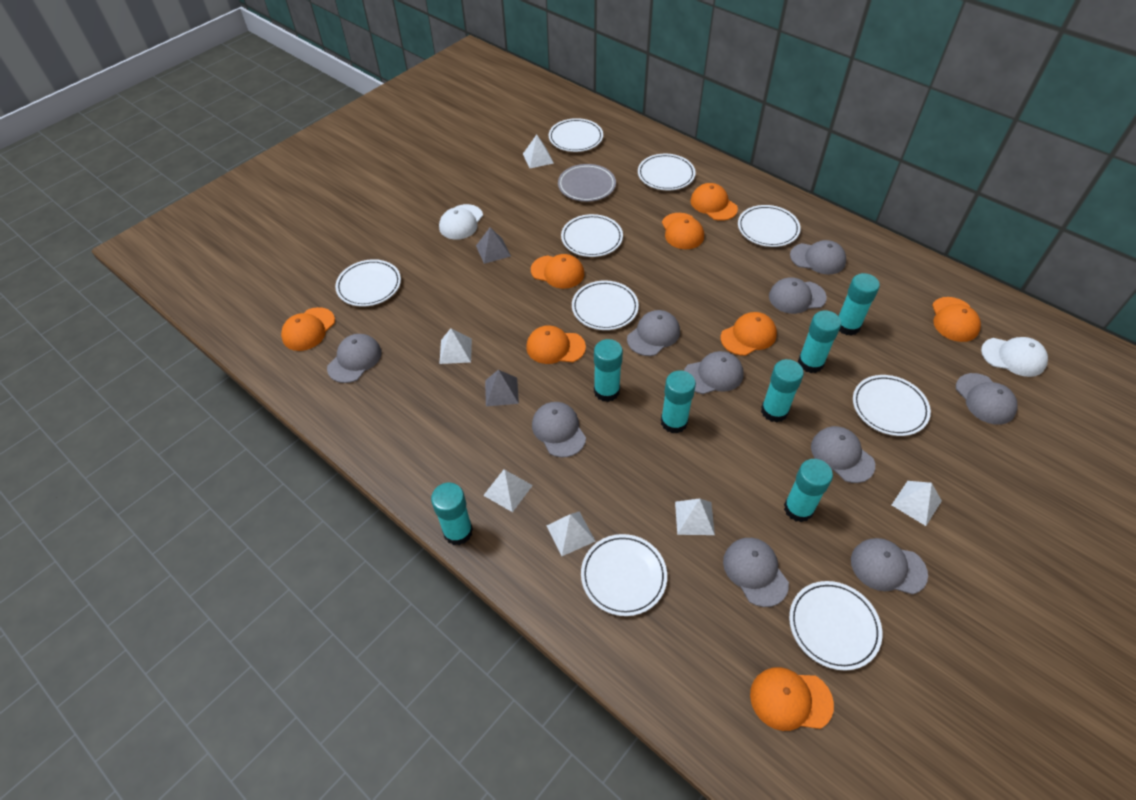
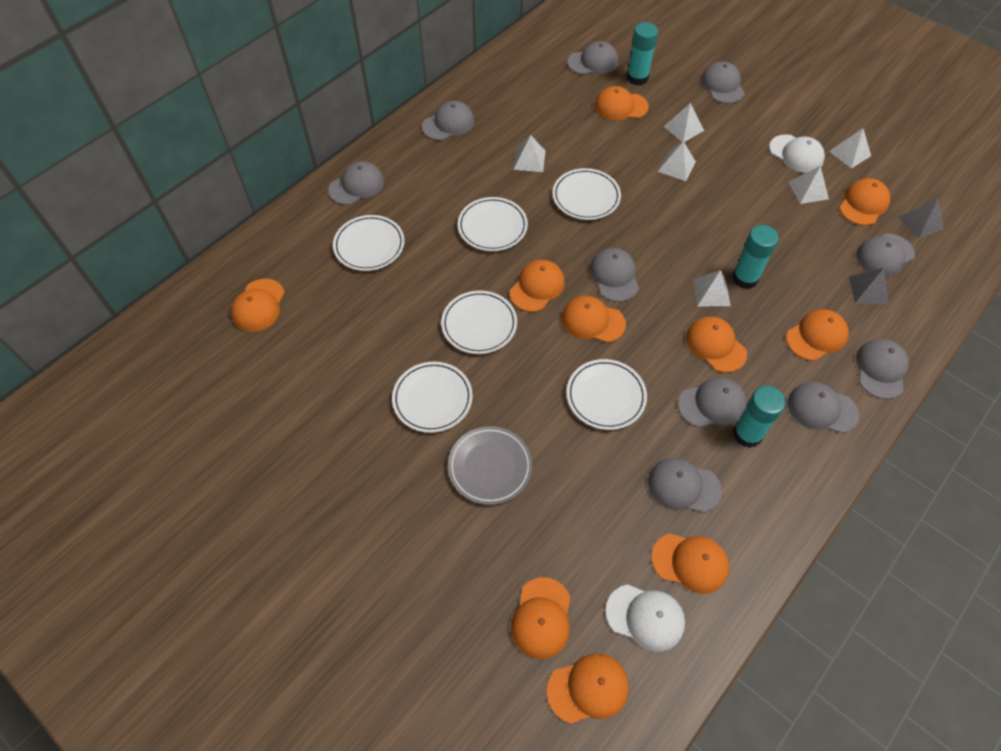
orange cap: 8 -> 10
turquoise glue stick: 7 -> 3
white plate: 9 -> 6

